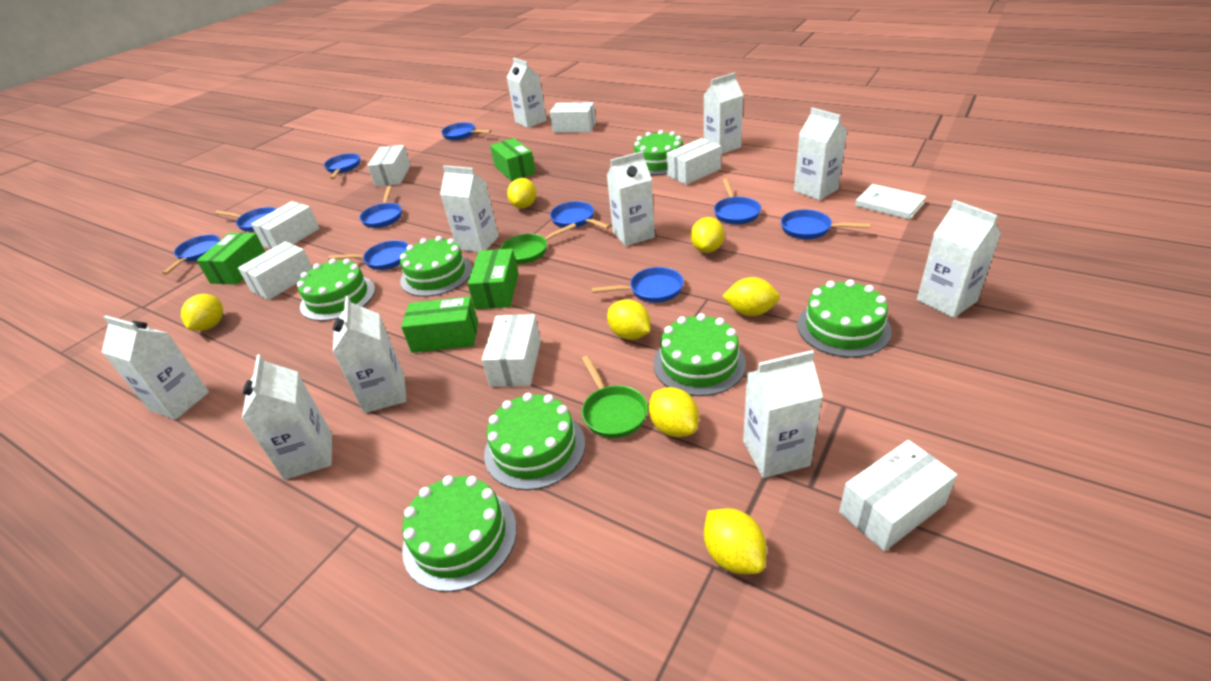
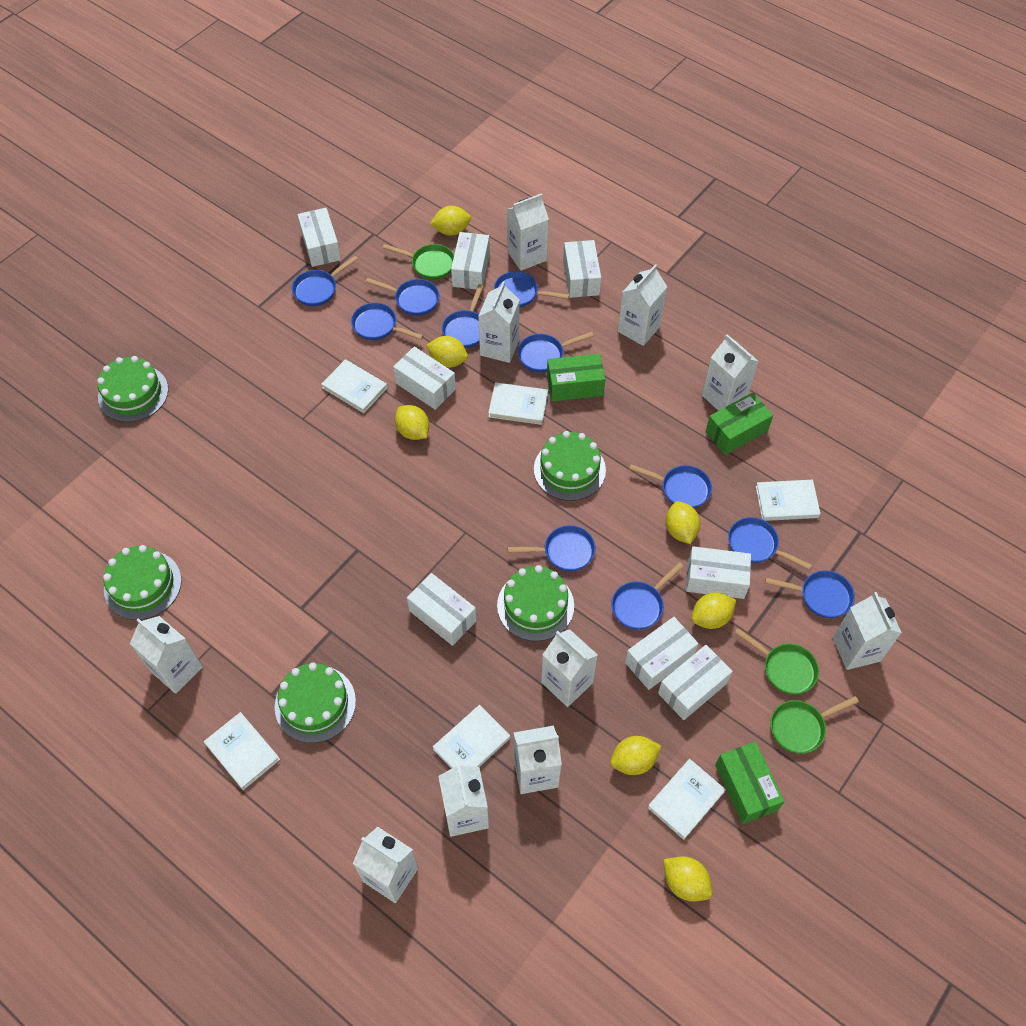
blue pan: 10 -> 11
green box: 4 -> 3
green cake: 7 -> 5
green pan: 2 -> 3
white book: 1 -> 6
white box: 7 -> 8

